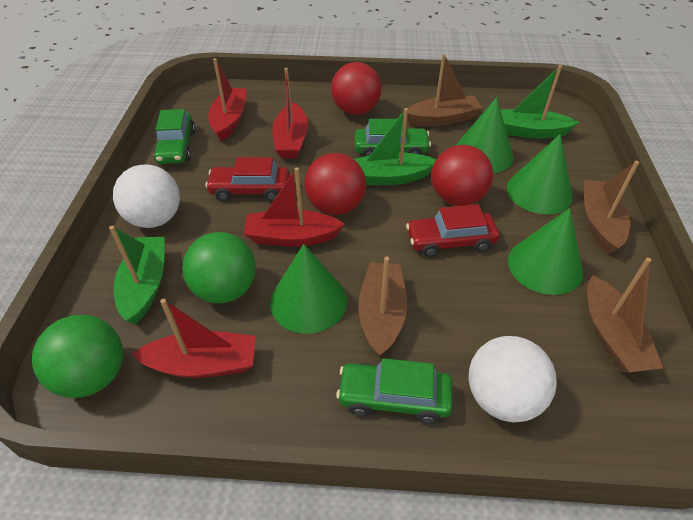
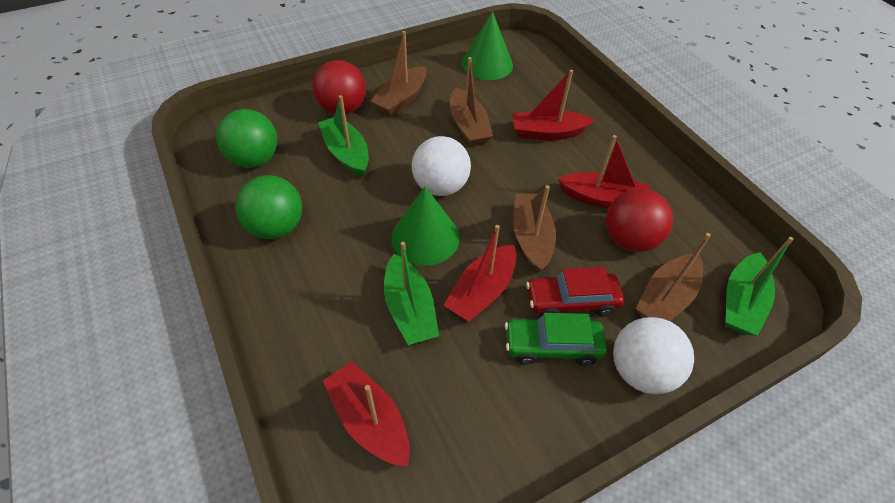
green car: 3 -> 1
green cone: 4 -> 2
red ball: 3 -> 2
red car: 2 -> 1

